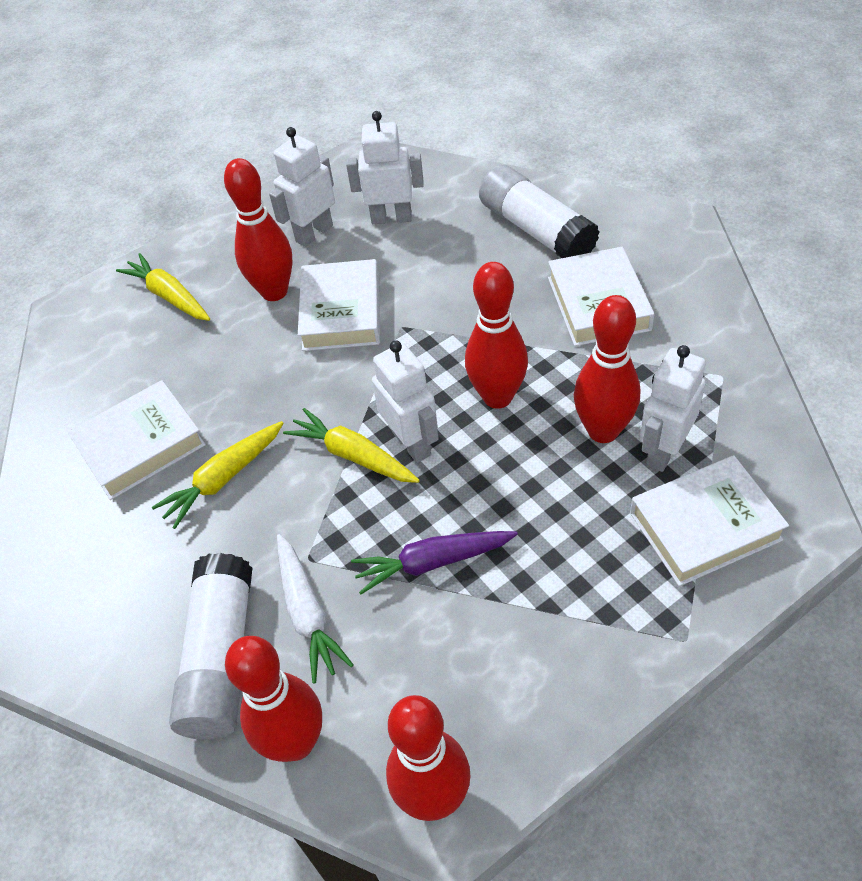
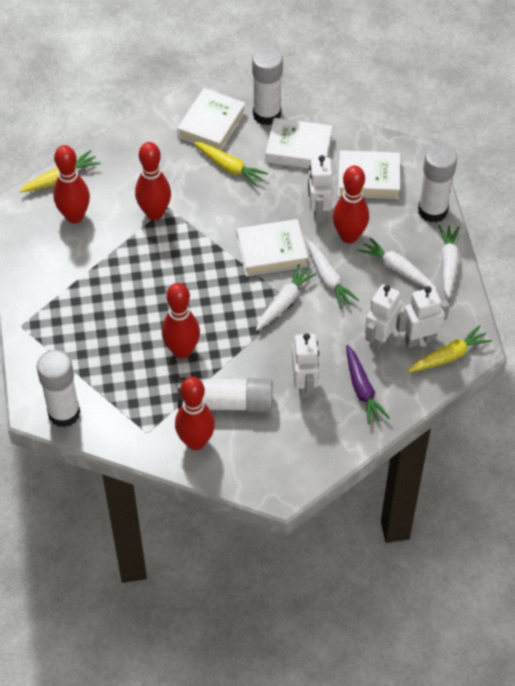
white carrot: 1 -> 4
white glue stick: 2 -> 4

